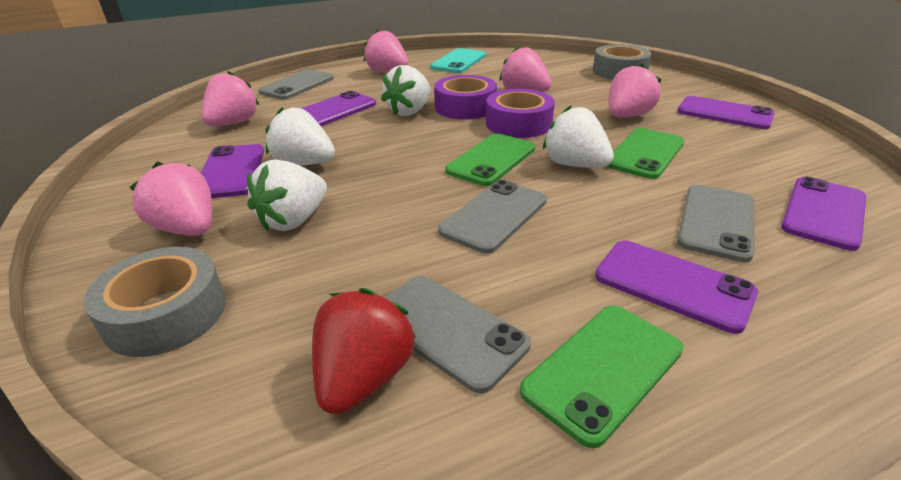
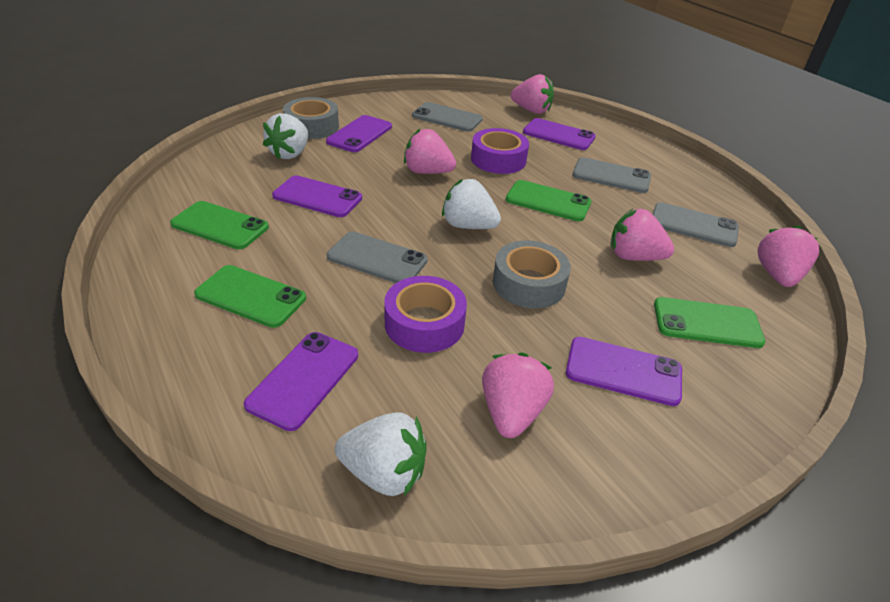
green phone: 3 -> 4
red strawberry: 1 -> 0
turquoise phone: 1 -> 0
white strawberry: 4 -> 3

